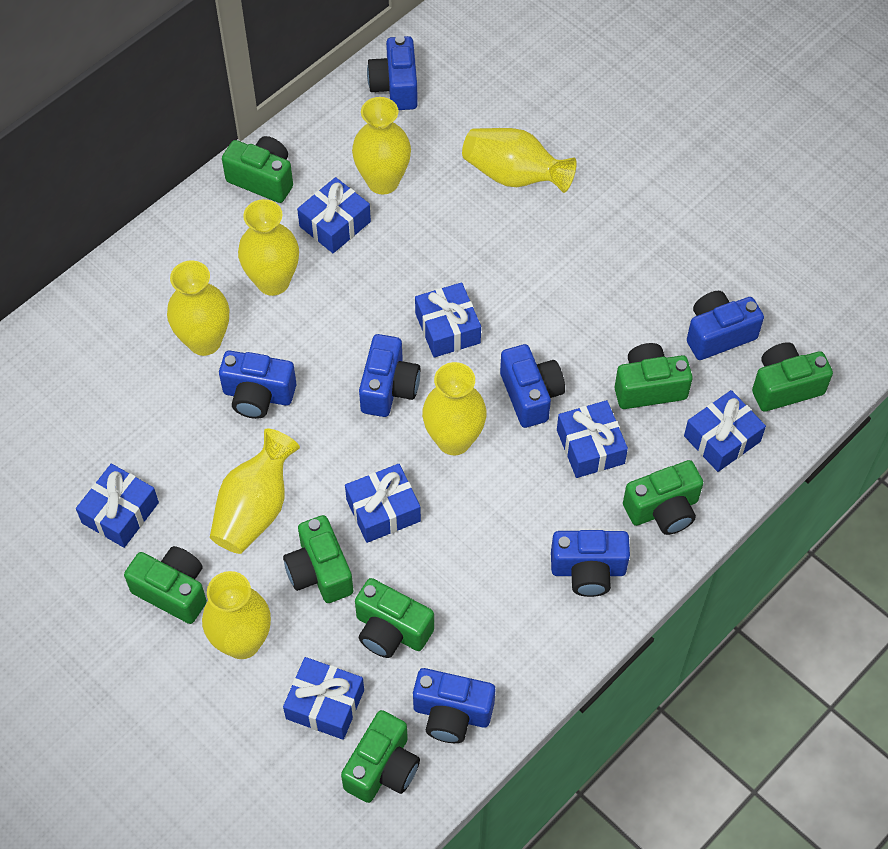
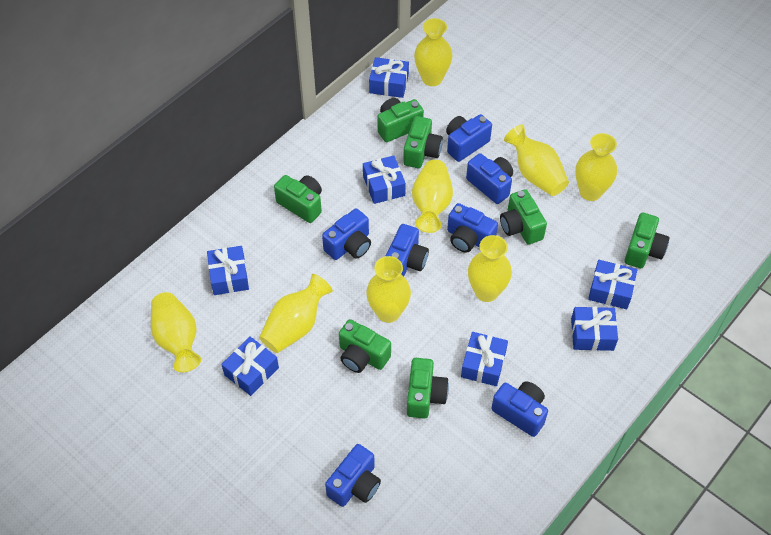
green camera: 8 -> 7
yellow vase: 7 -> 8

